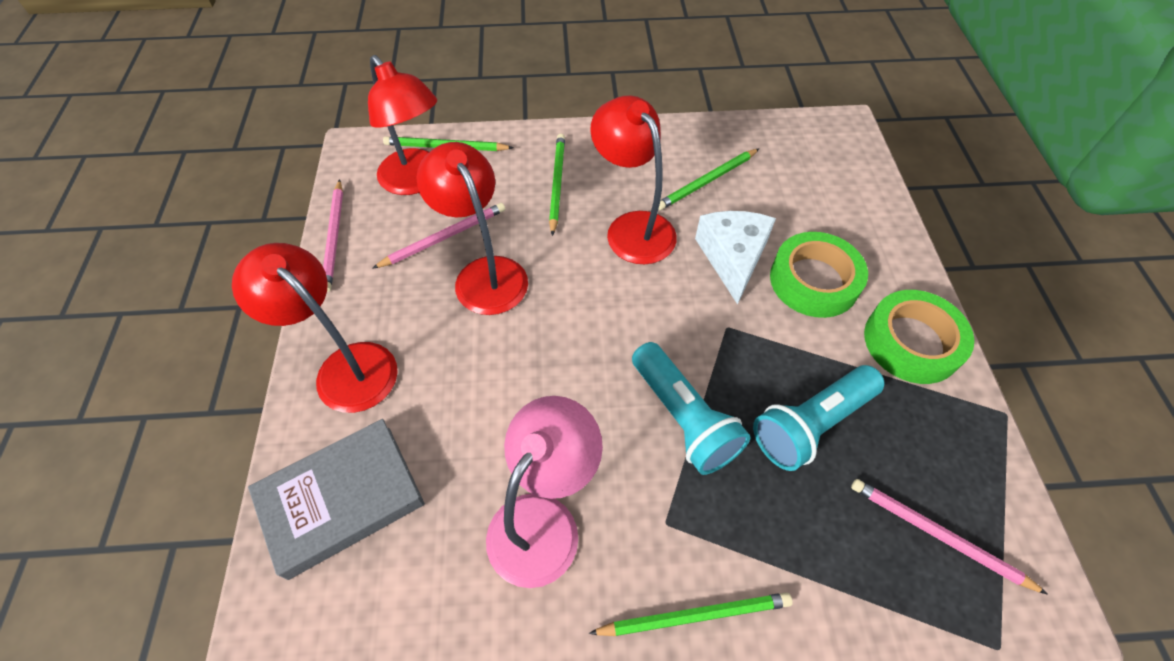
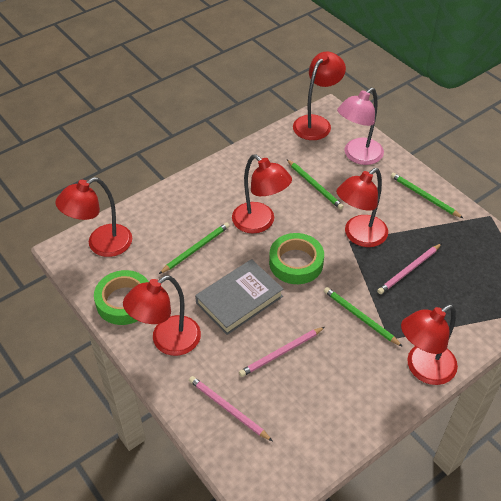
red lamp: 4 -> 6
turquoise flashlight: 2 -> 0
white cheese: 1 -> 0

